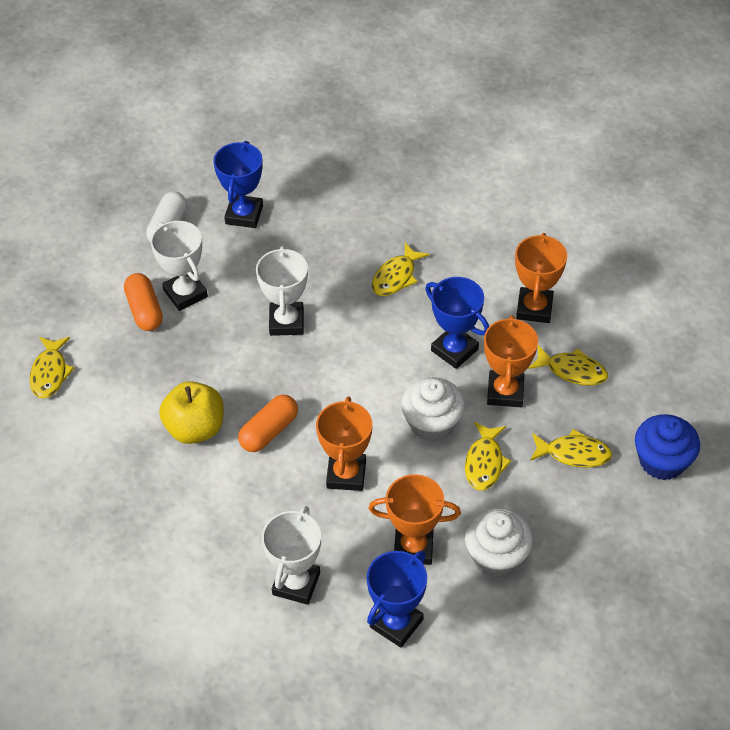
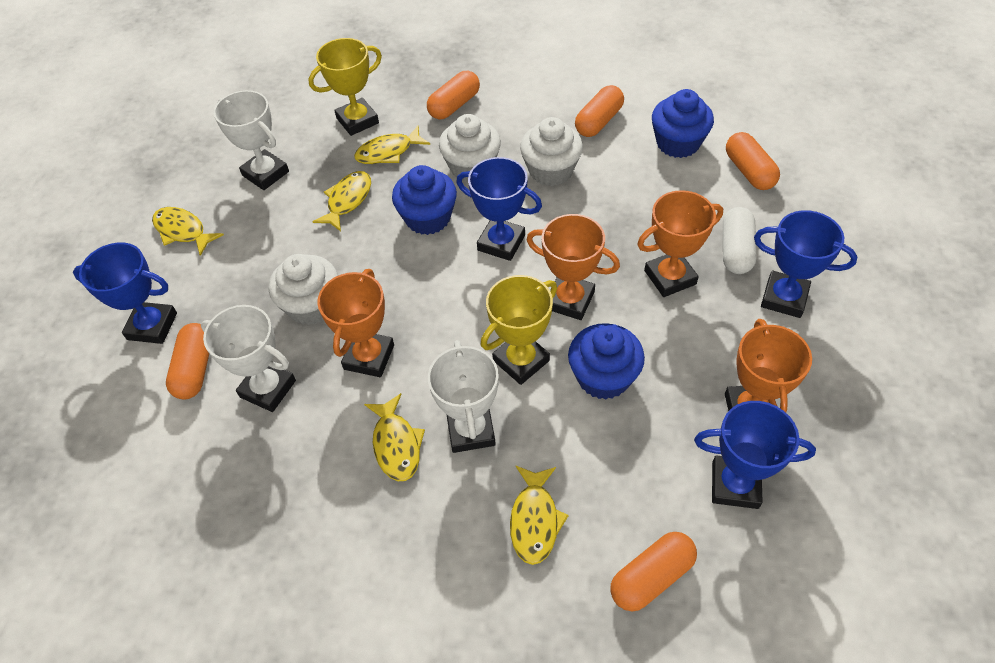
blue cupcake: 1 -> 3
blue trophy: 3 -> 4
orange capsule: 2 -> 5
white cupcake: 2 -> 3
yellow apple: 1 -> 0
yellow trophy: 0 -> 2

